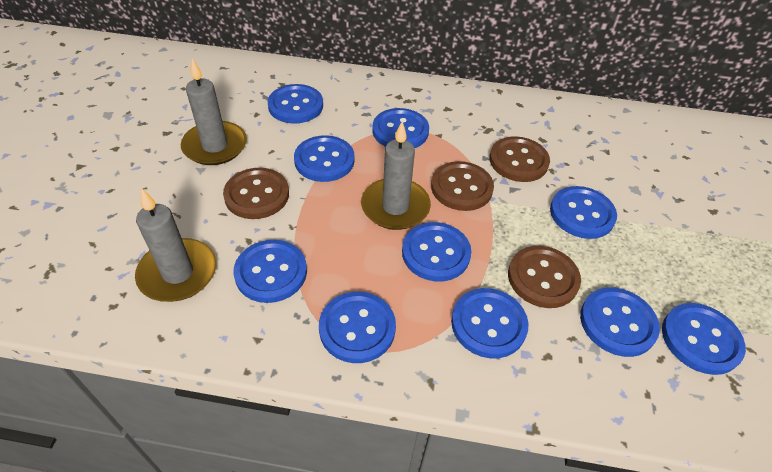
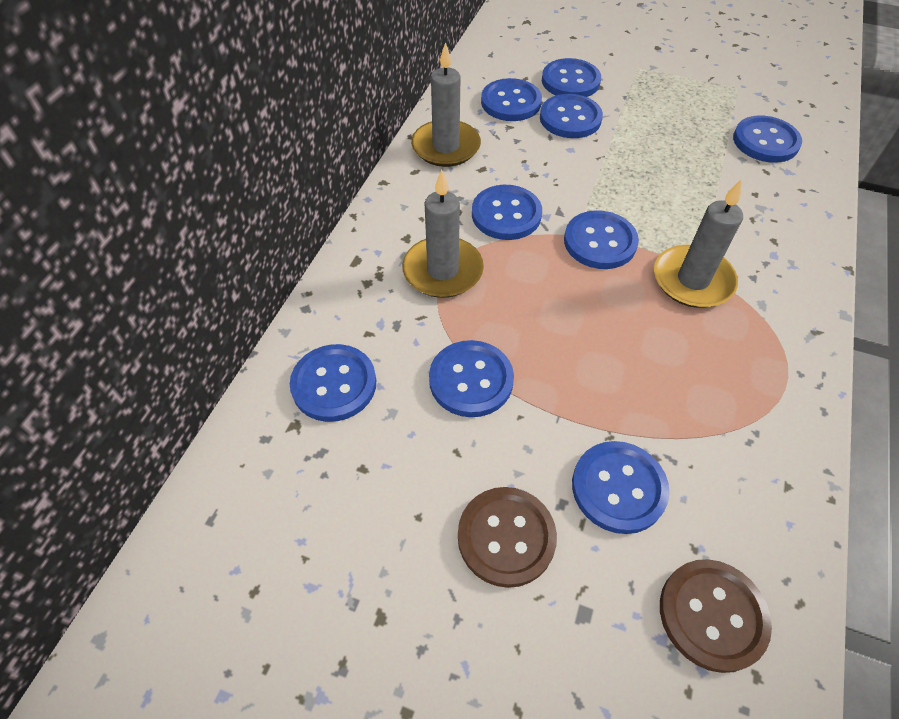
blue button: 10 -> 9
brown button: 4 -> 2

